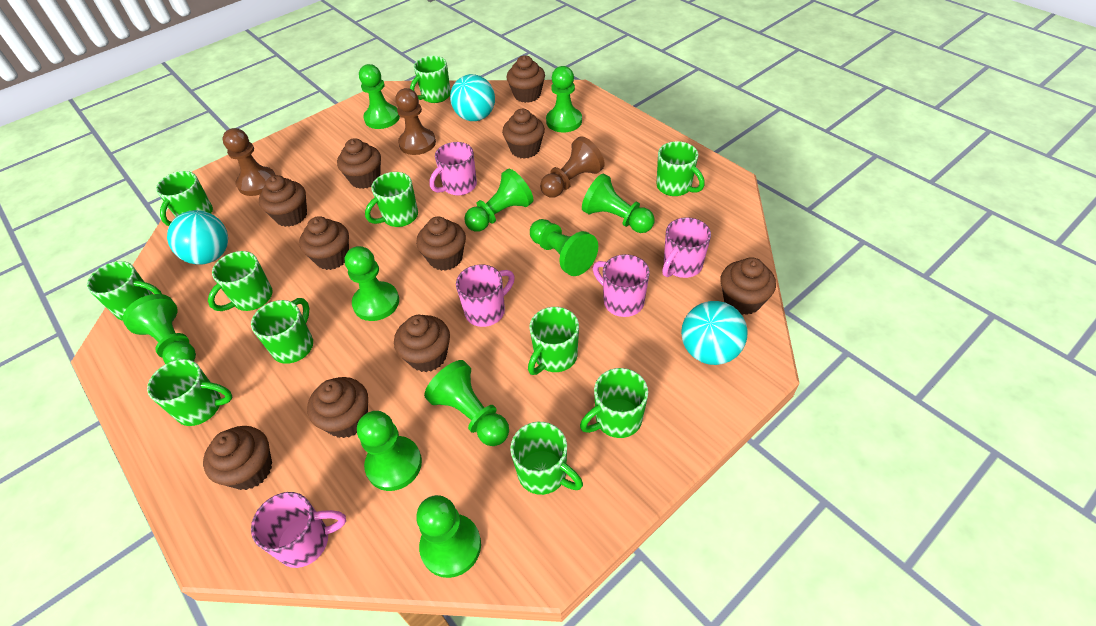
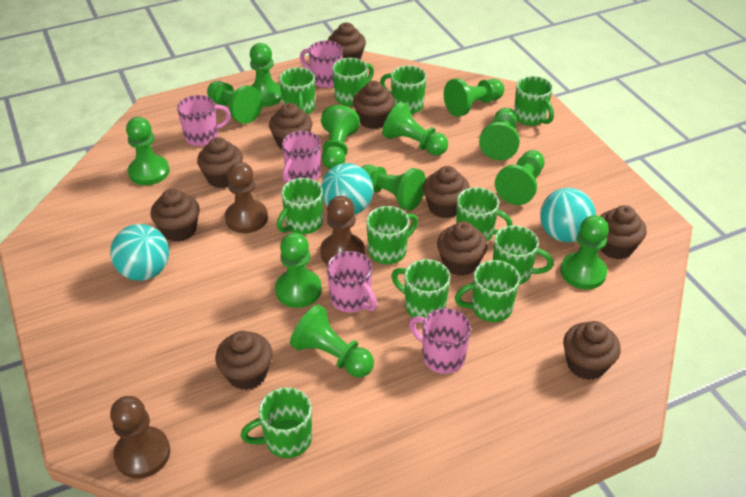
green pawn: 10 -> 12

